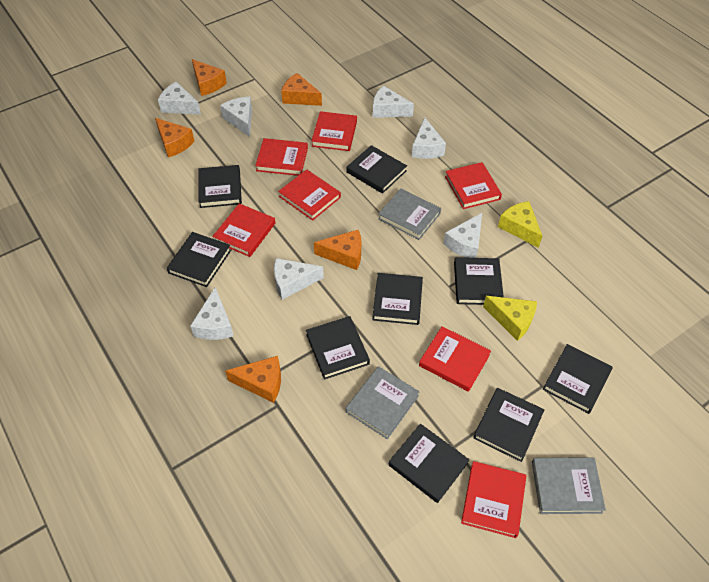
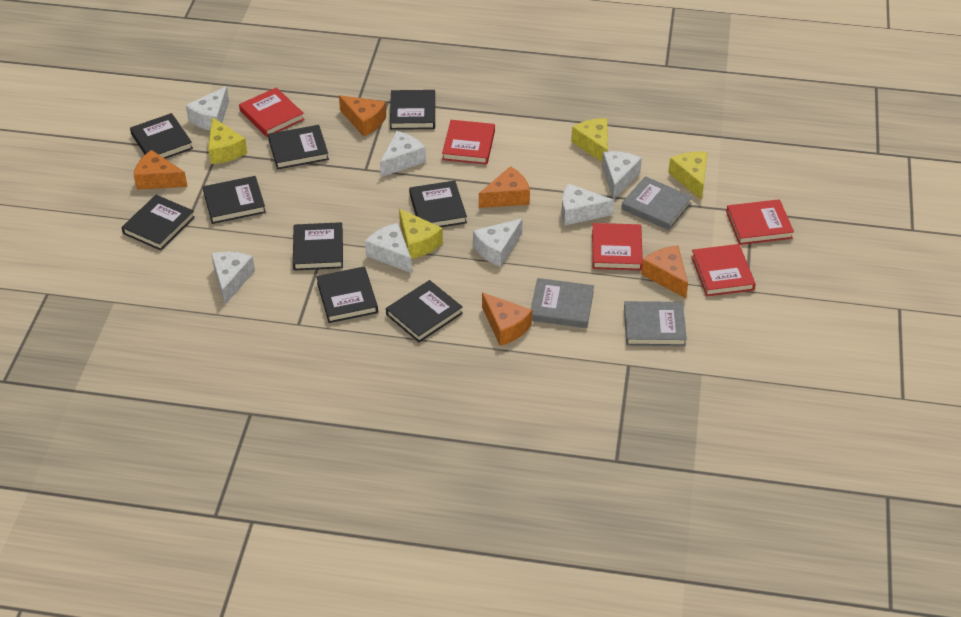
red book: 7 -> 5
yellow cheese: 2 -> 4

